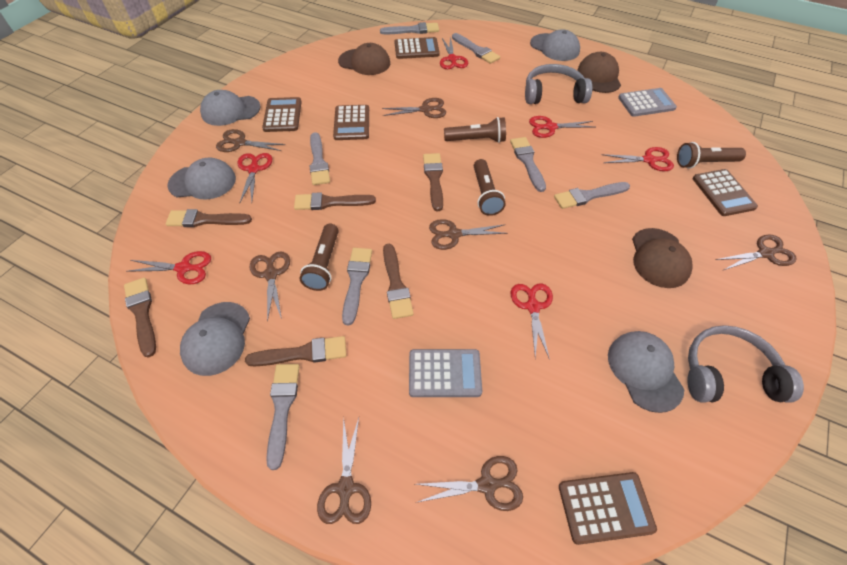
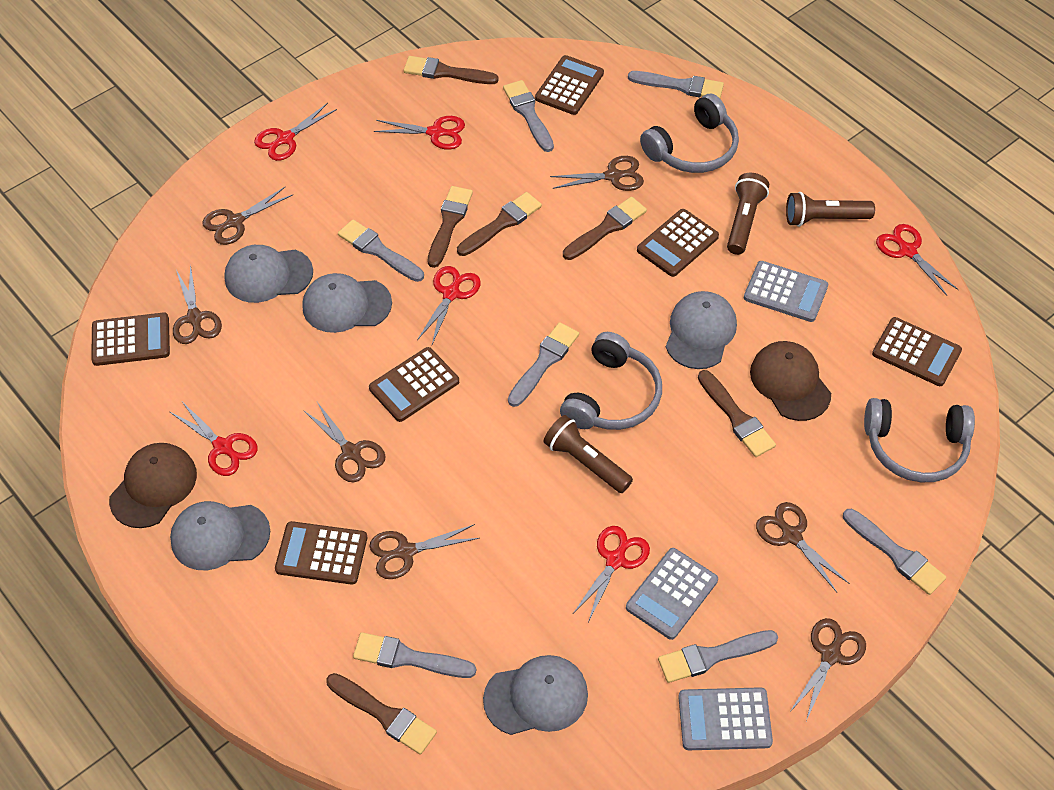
brown calculator: 5 -> 6
brown cap: 3 -> 2
brown flashlight: 4 -> 3
grey calculator: 2 -> 3
grey headphones: 2 -> 3

